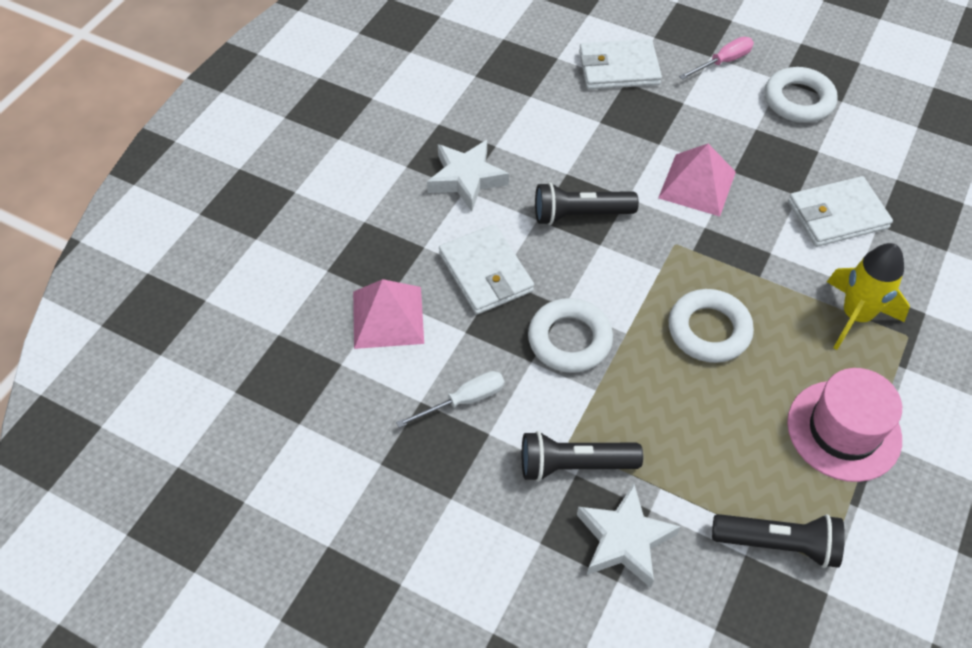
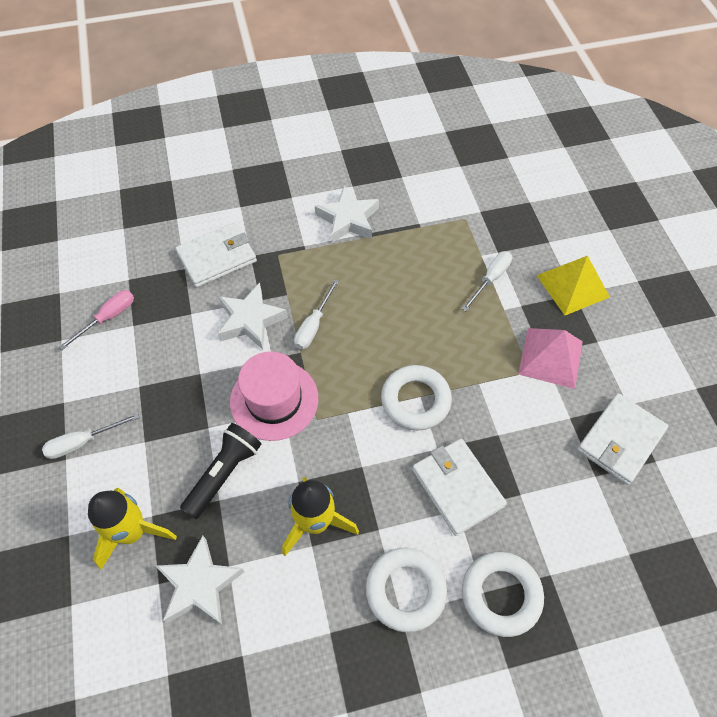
black flashlight: 3 -> 1
pink pyramid: 2 -> 1
white screwdriver: 1 -> 3
white star: 2 -> 3
yellow pyramid: 0 -> 1
yellow rocket: 1 -> 2

